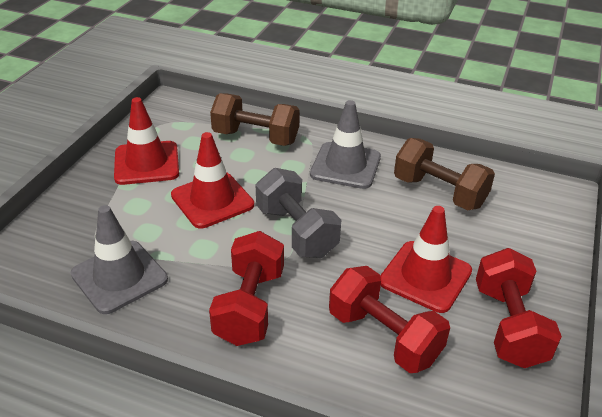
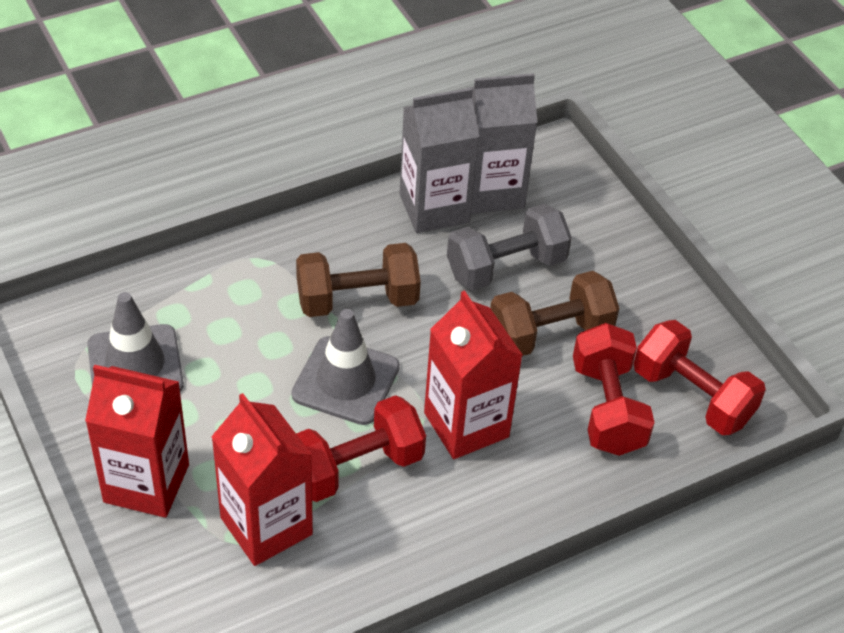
grey carton: 0 -> 2
red carton: 0 -> 3
red traffic cone: 3 -> 0

